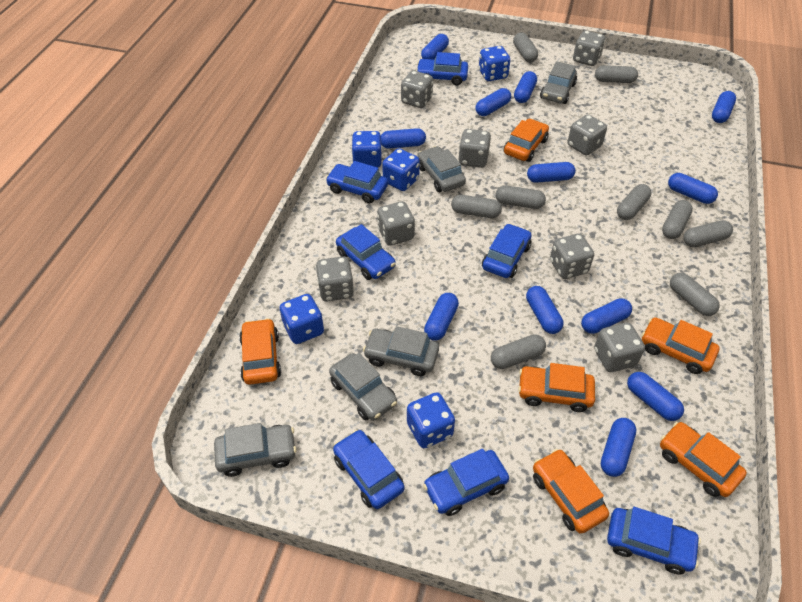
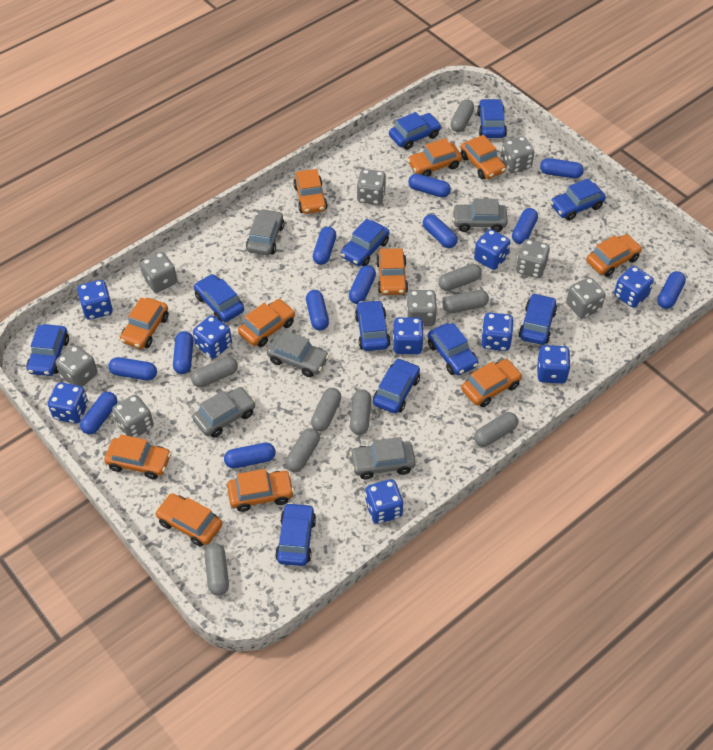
blue car: 7 -> 11
blue dice: 5 -> 9
orange car: 6 -> 11

